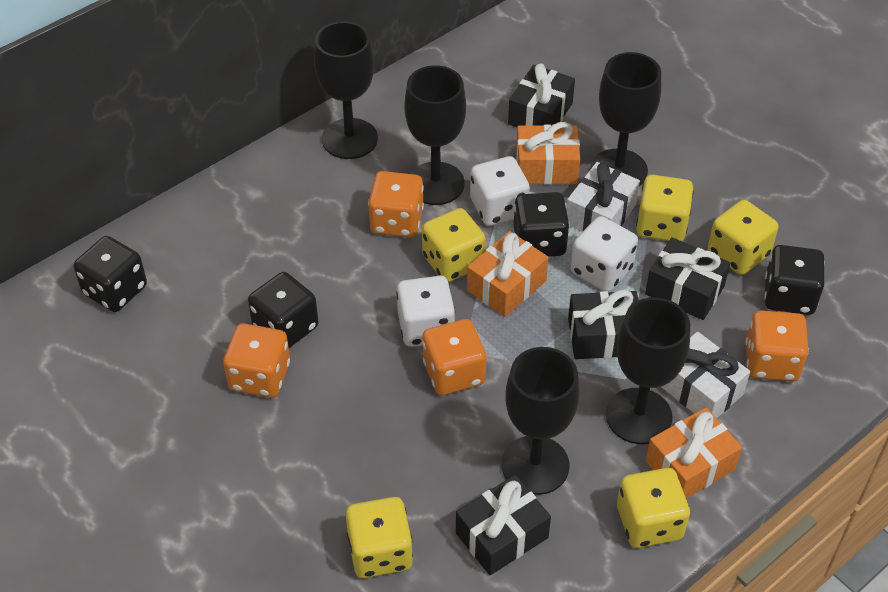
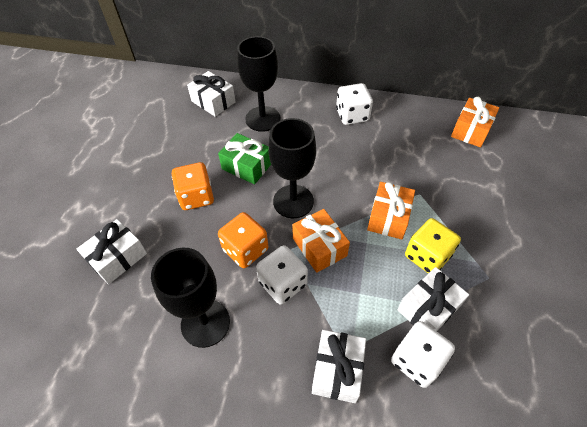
black dice: 4 -> 0
black gift: 4 -> 0
black goblet: 5 -> 3
green gift: 0 -> 1
orange dice: 4 -> 2
white gift: 2 -> 4
yellow dice: 5 -> 1

